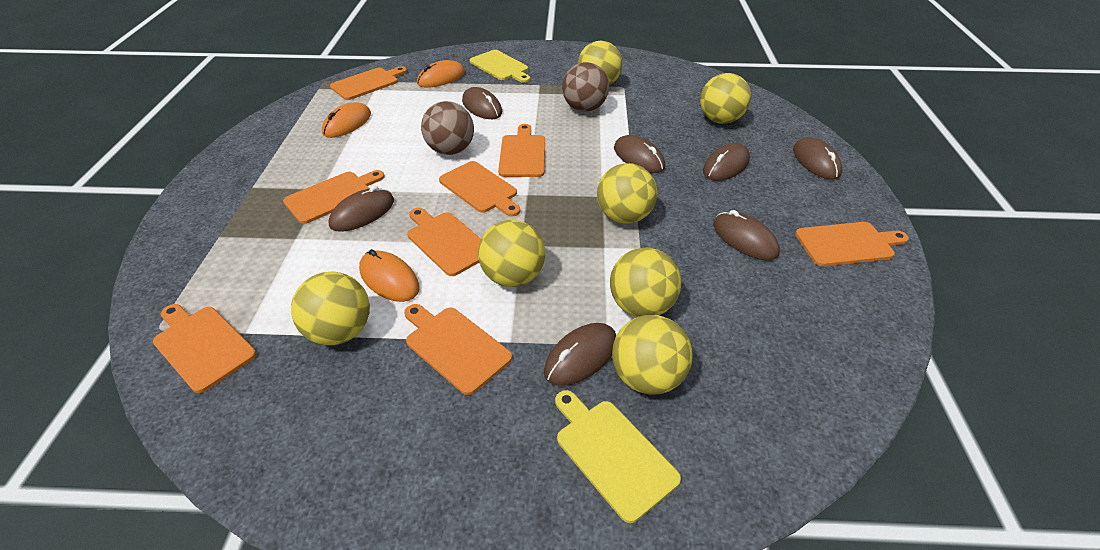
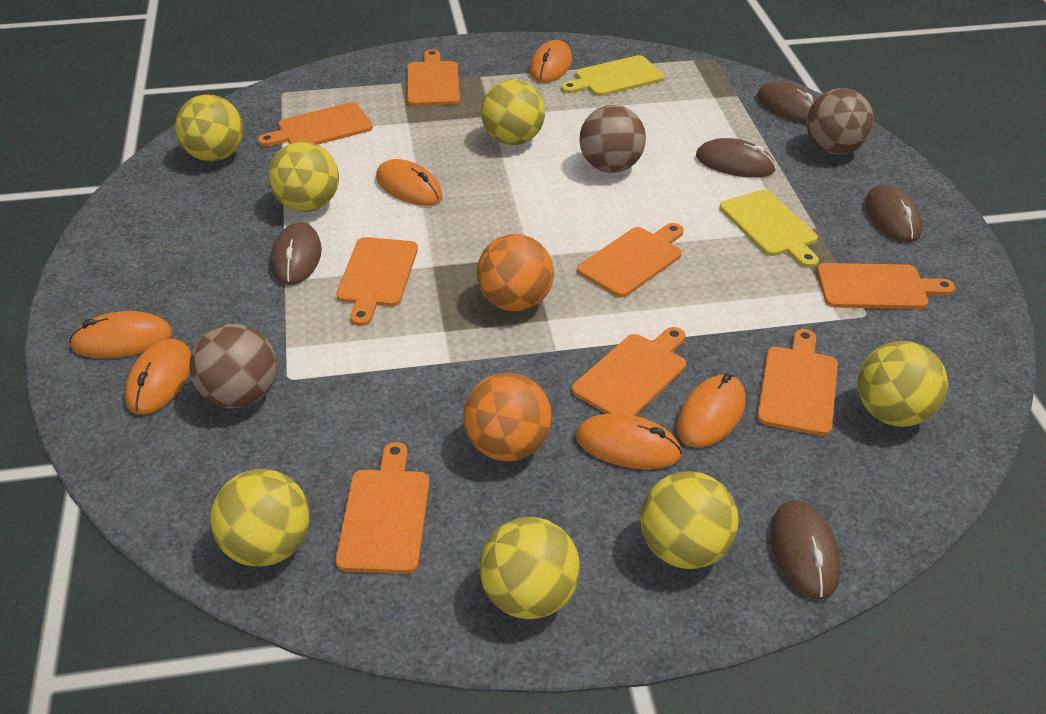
brown ball: 2 -> 3
brown mouse: 7 -> 5
orange ball: 0 -> 2
orange mouse: 3 -> 6

